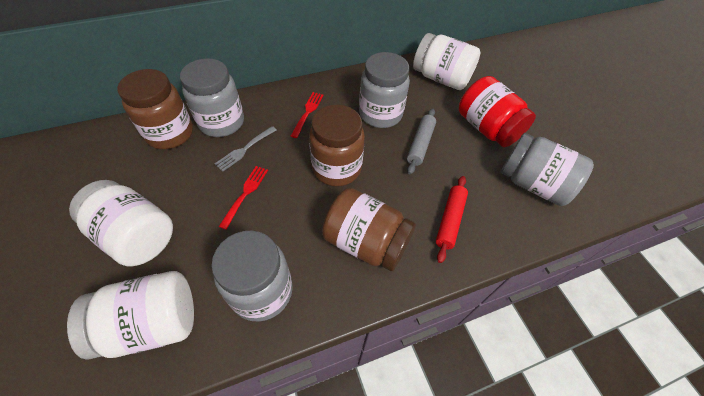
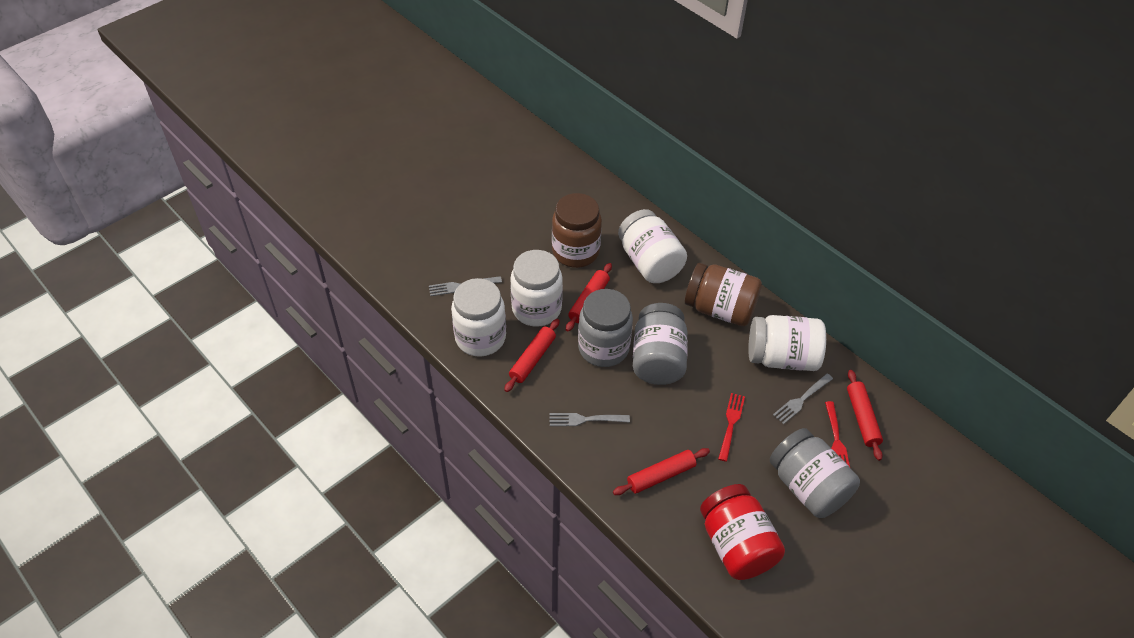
brown jar: 3 -> 2
grey fork: 1 -> 3
grey jar: 4 -> 3
grey rolling pin: 1 -> 0
red rolling pin: 1 -> 4
white jar: 3 -> 4

